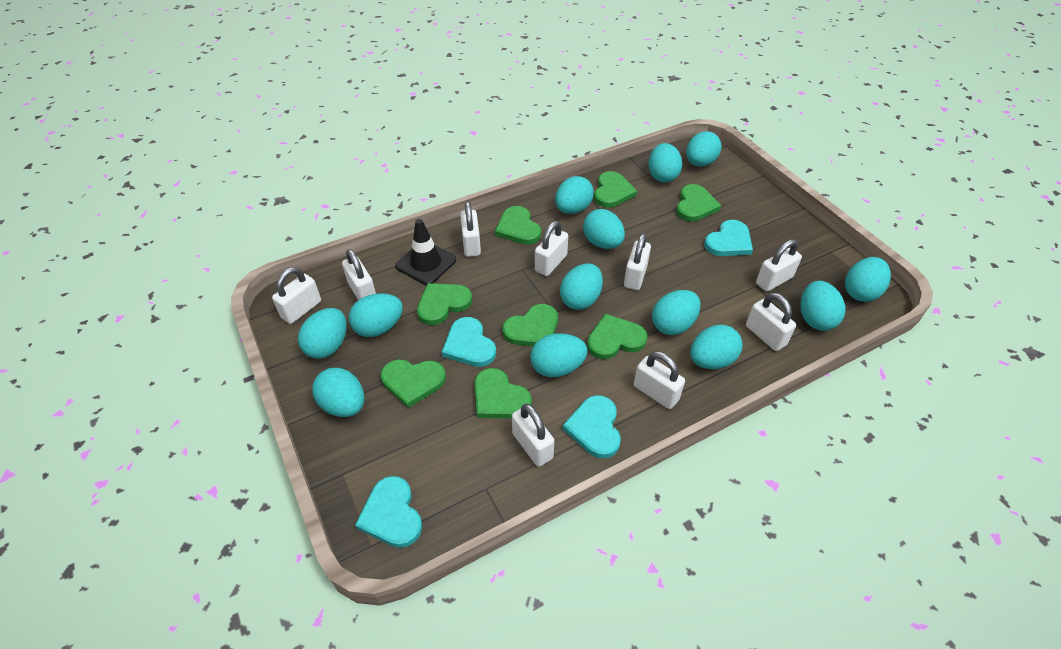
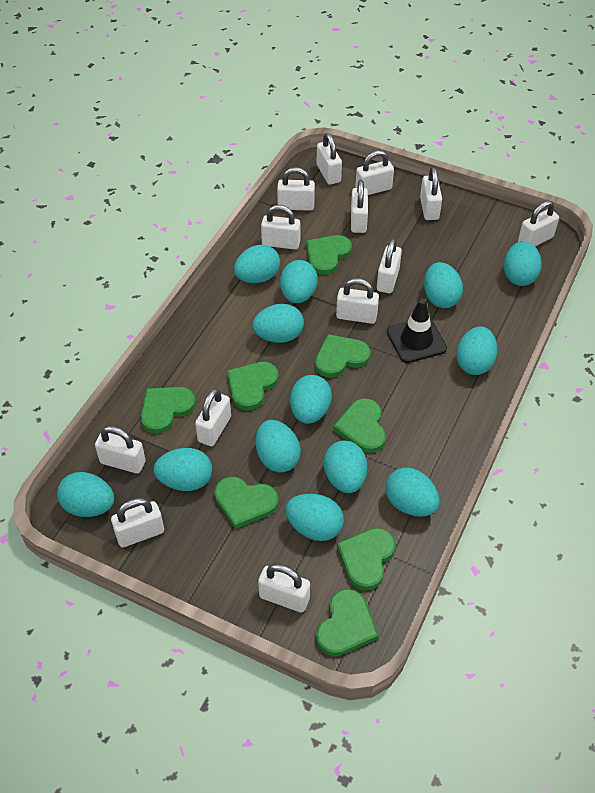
turquoise heart: 4 -> 0
white padlock: 9 -> 13

